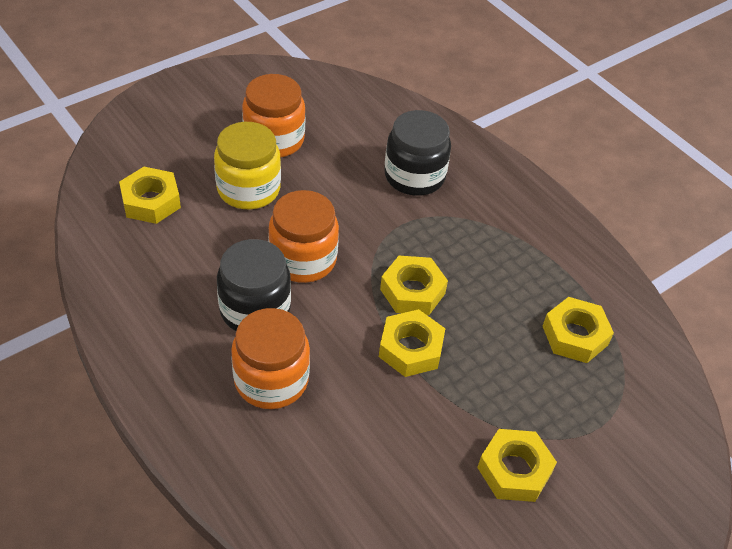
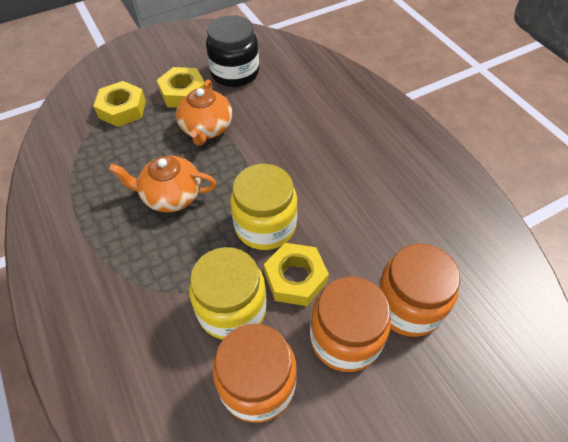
black jar: 2 -> 1
orange teapot: 0 -> 2
yellow jar: 1 -> 2
yellow nut: 5 -> 3

